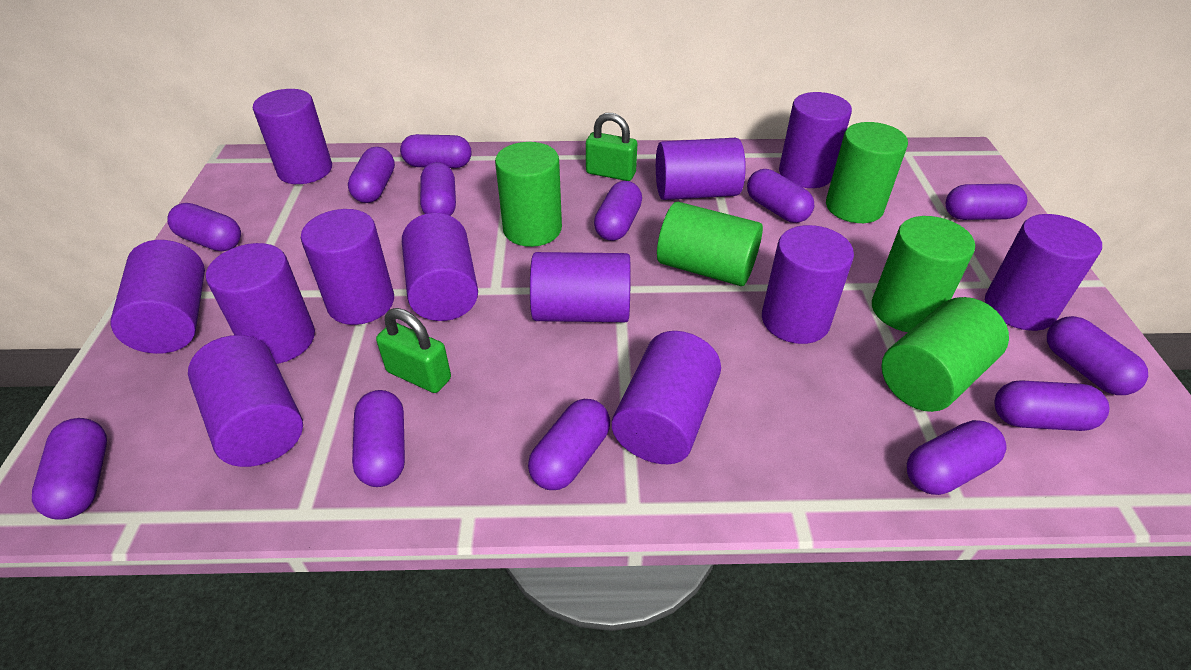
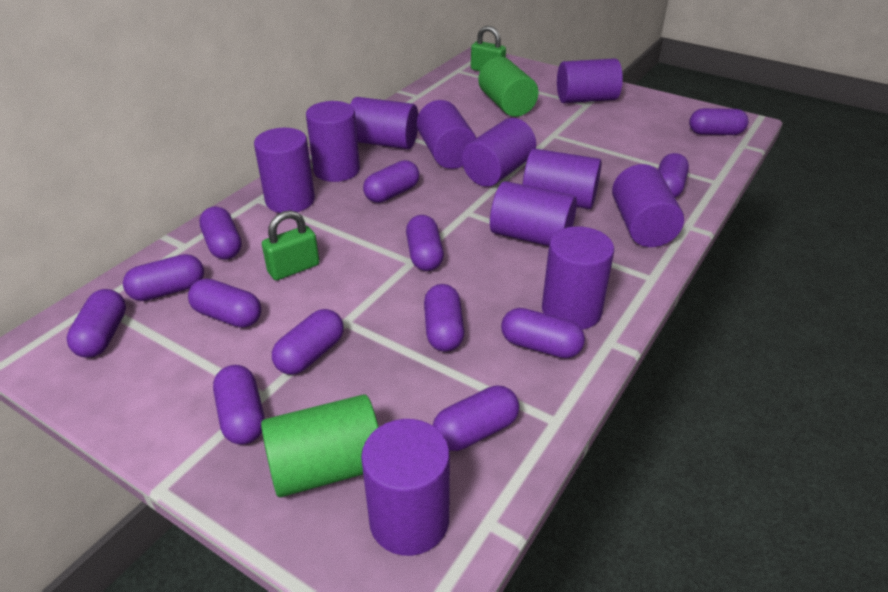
green cylinder: 5 -> 2
purple cylinder: 12 -> 11

